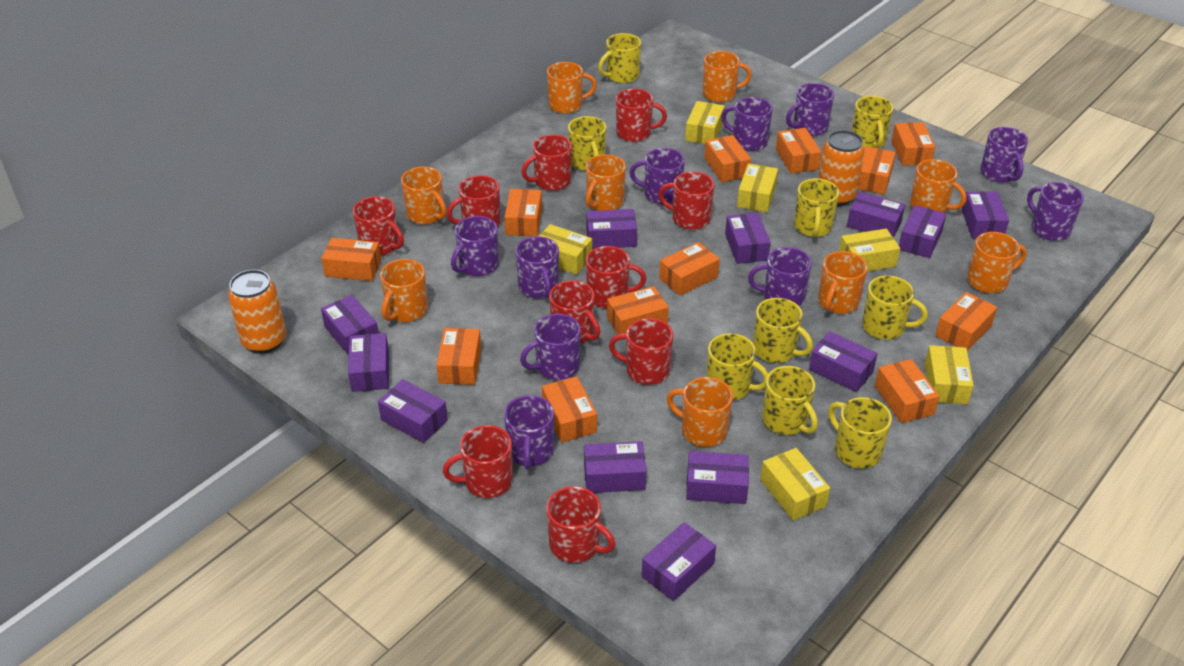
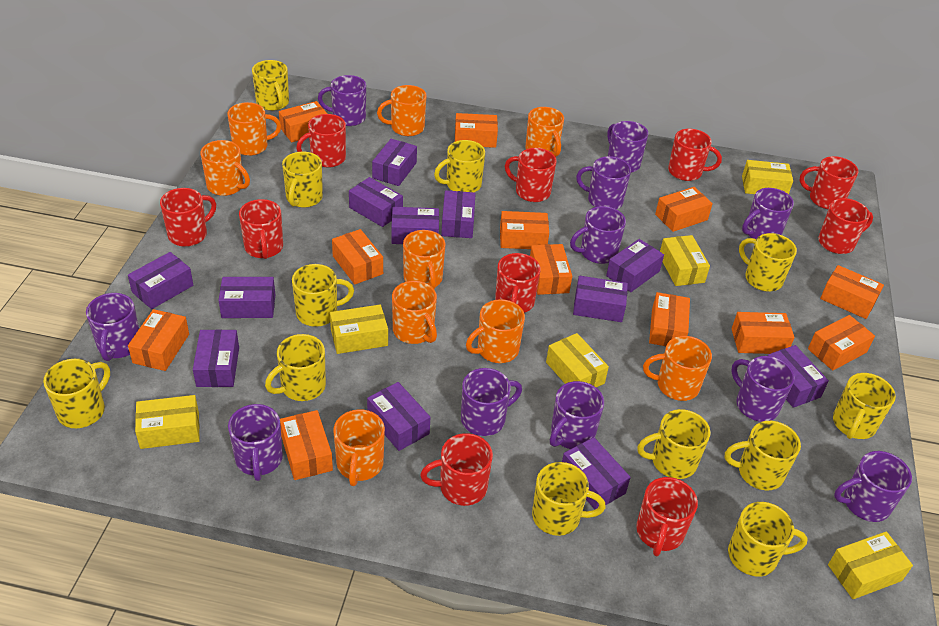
orange can: 2 -> 0
purple mug: 10 -> 11
yellow mug: 9 -> 12

